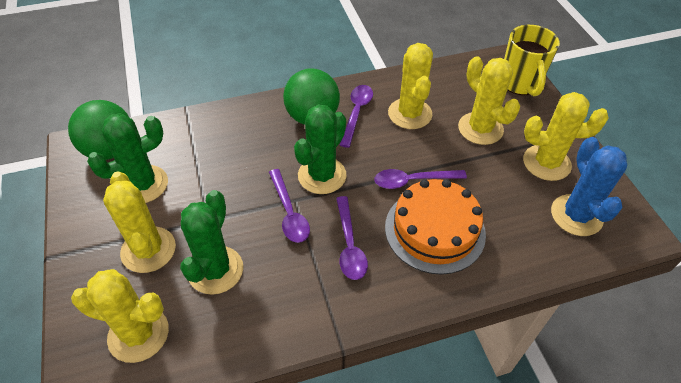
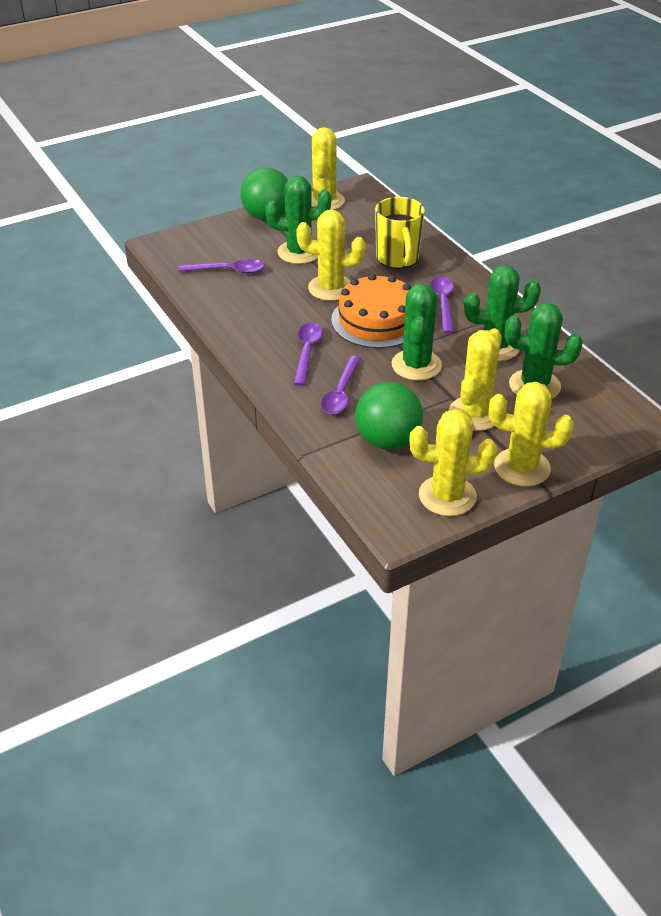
blue cactus: 1 -> 0
green cactus: 3 -> 4

